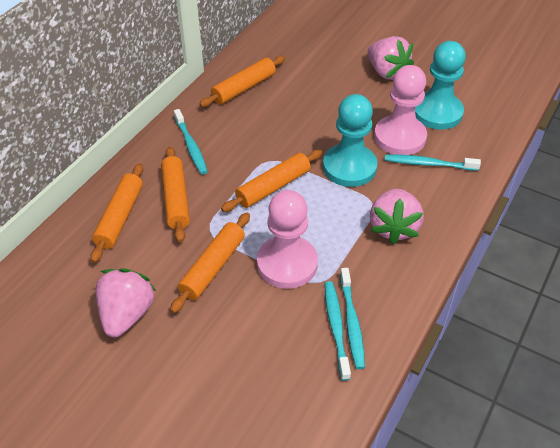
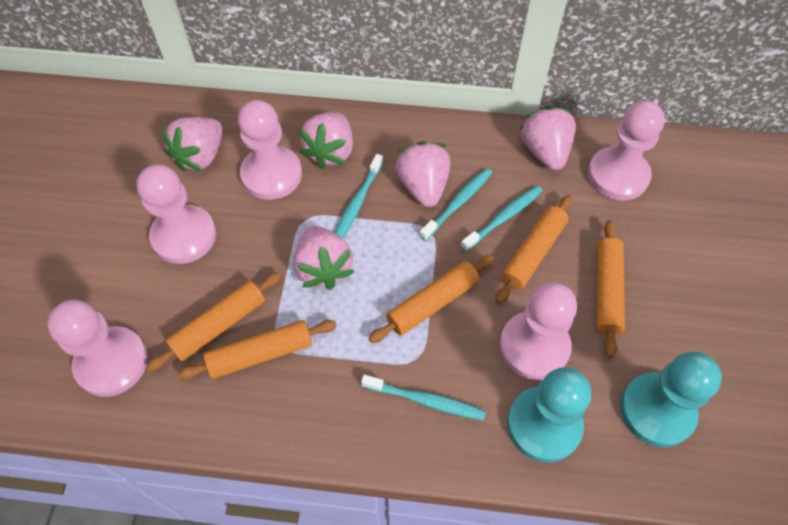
pink pawn: 2 -> 5
pink strawberry: 3 -> 5

